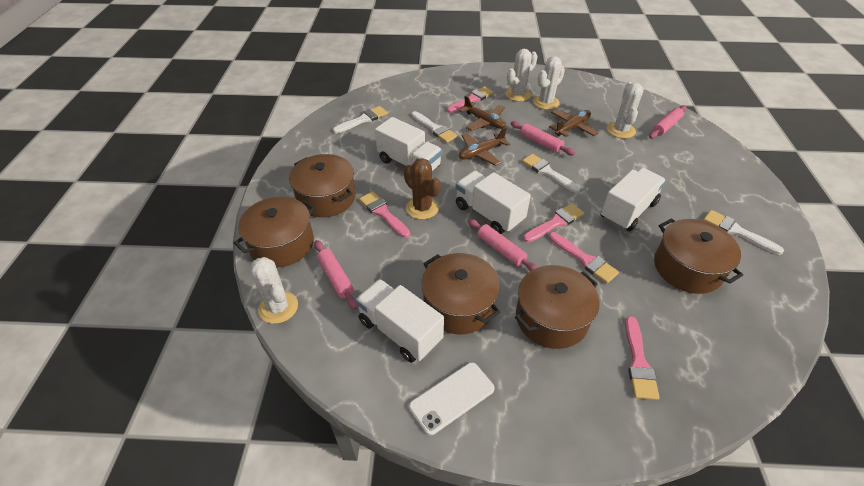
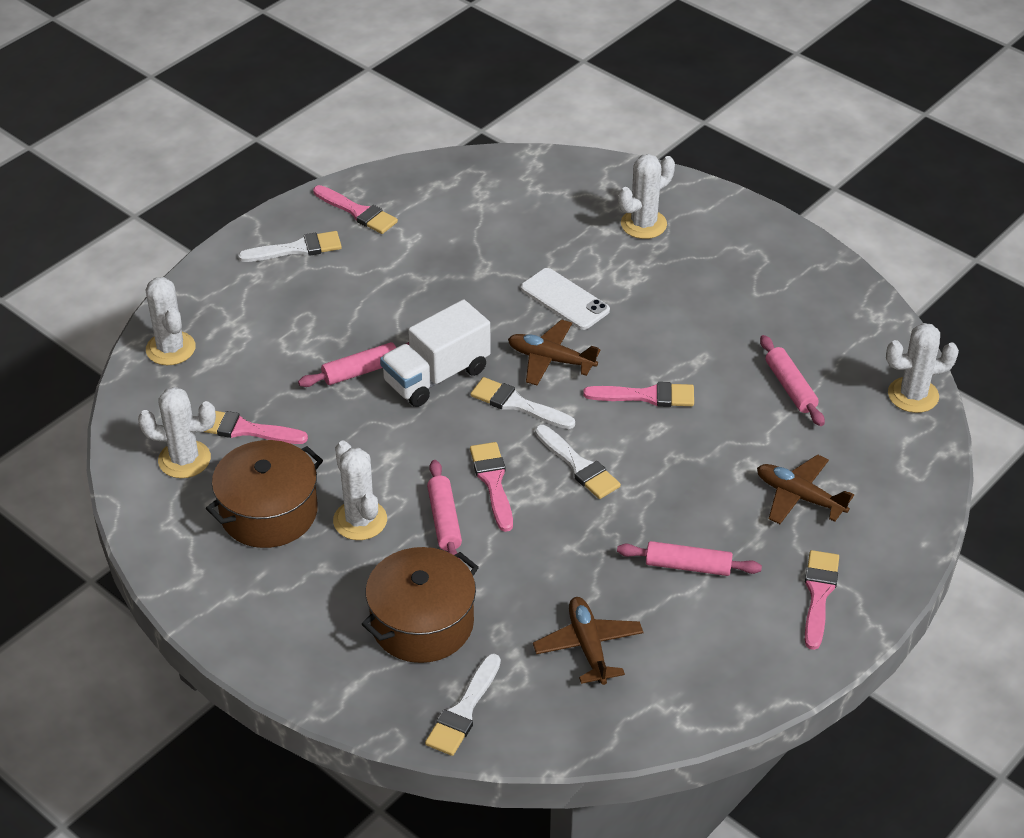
brown cactus: 1 -> 0
brown pot: 5 -> 2
white cactus: 4 -> 5
white truck: 4 -> 1

